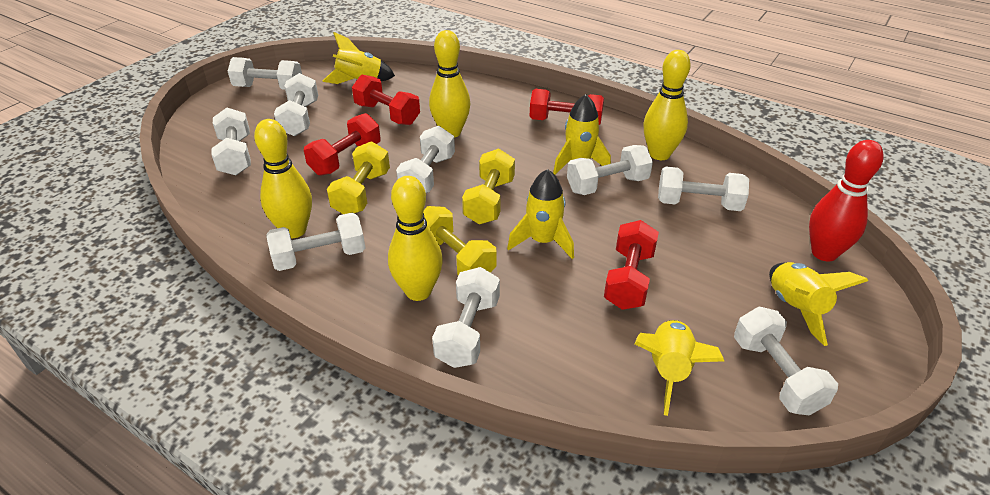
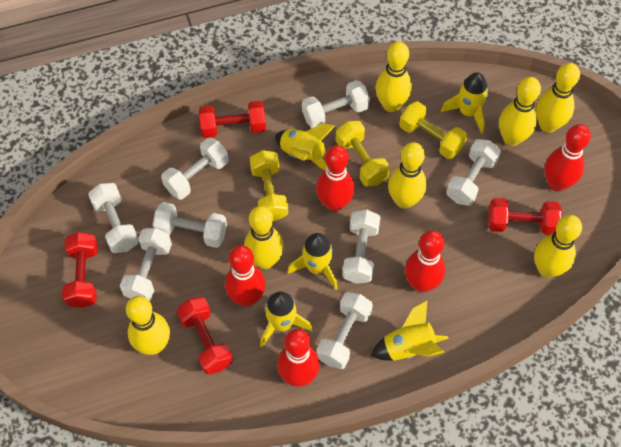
red bowling pin: 1 -> 5
white dumbbell: 9 -> 8
yellow bowling pin: 4 -> 7

